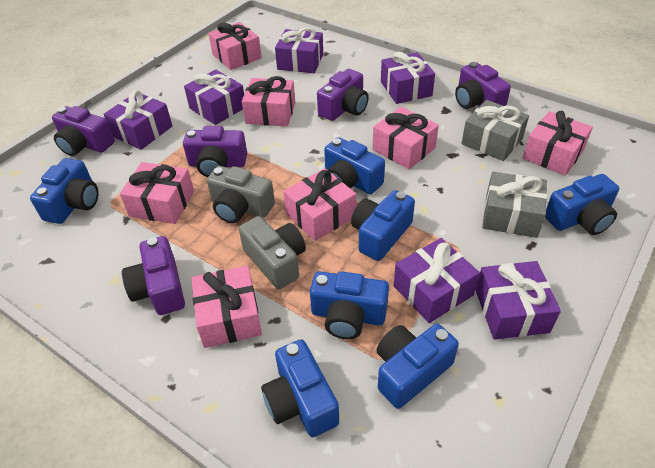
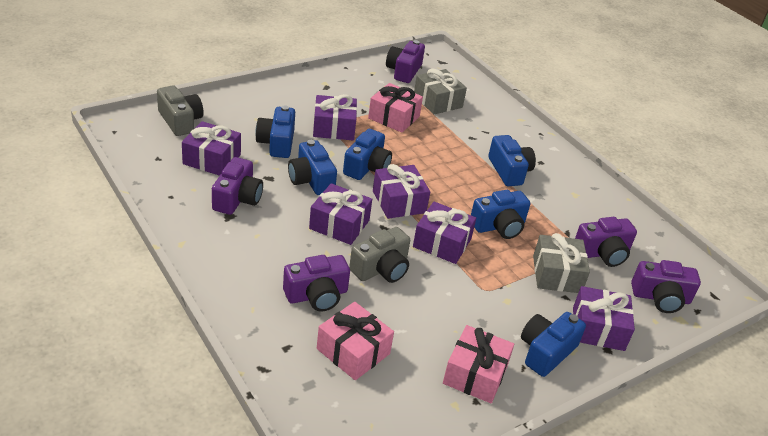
blue camera: 7 -> 6
pink gift: 7 -> 3

